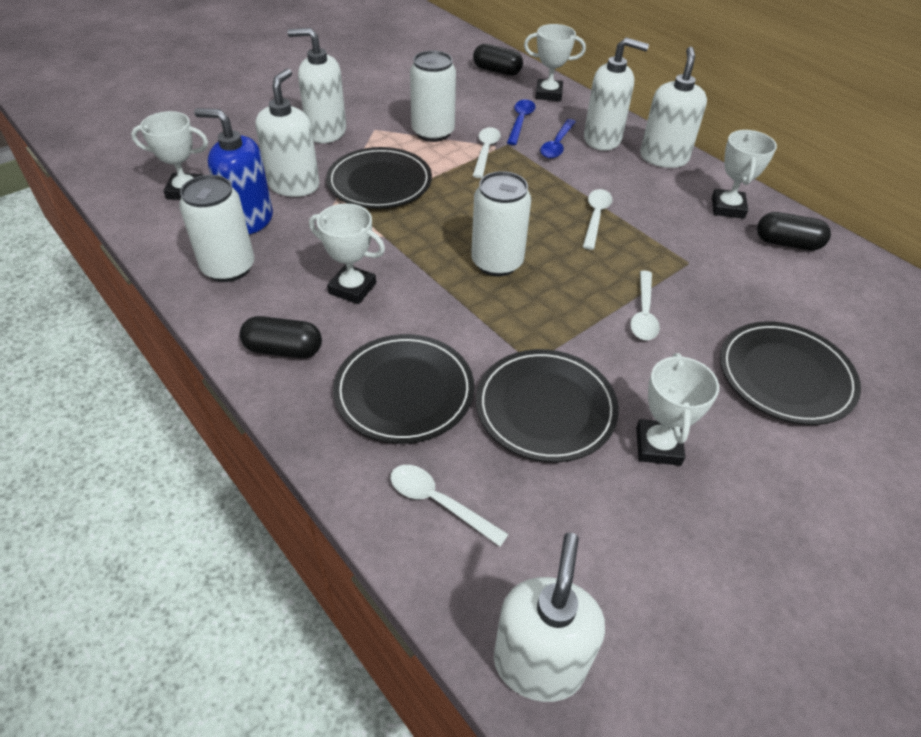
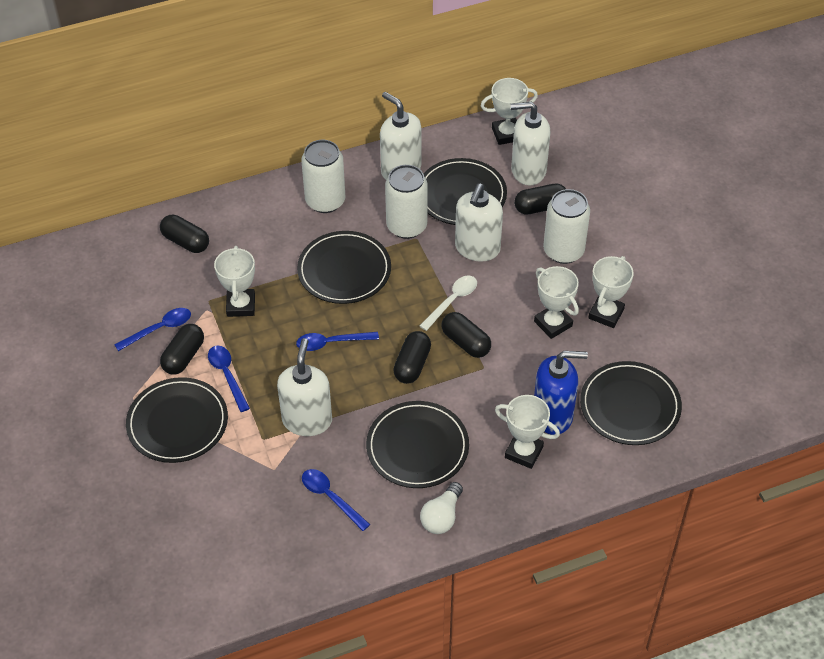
black capsule: 3 -> 5
black plate: 4 -> 5
blue spoon: 2 -> 4
white light bulb: 0 -> 1
white soap dispenser: 5 -> 4
white spoon: 4 -> 1

